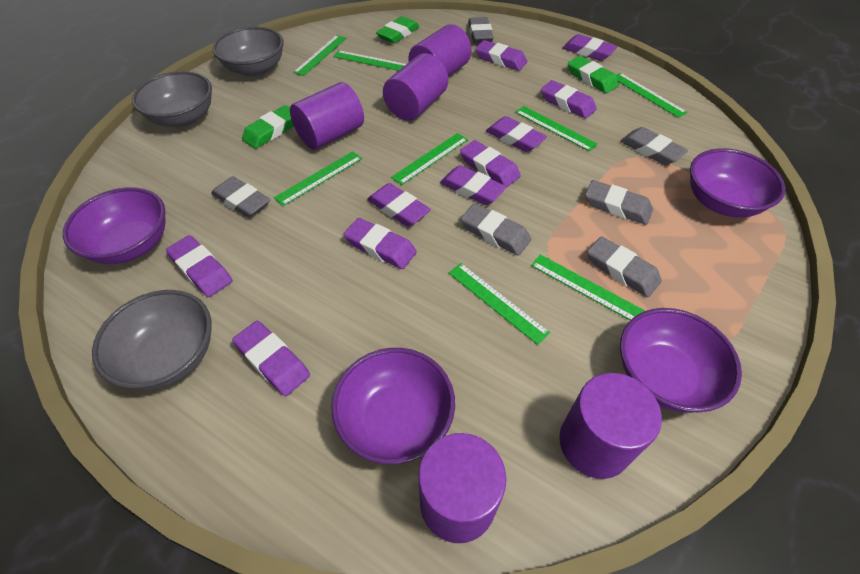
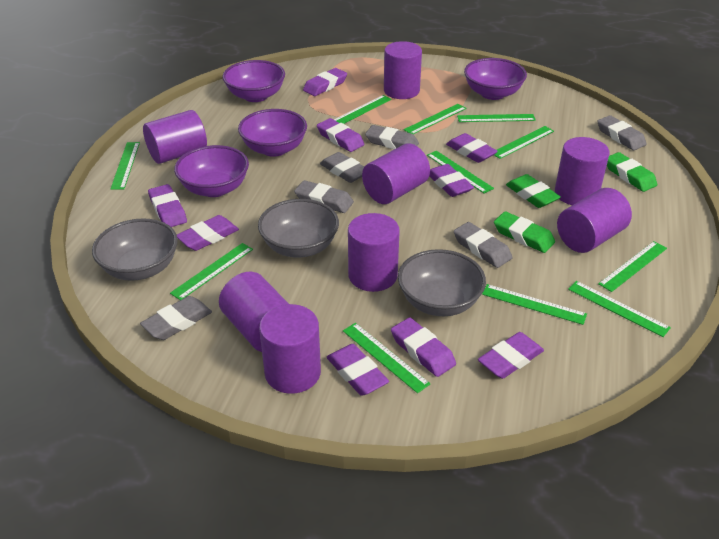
green ruler: 8 -> 11
purple cylinder: 5 -> 8
purple eraser: 10 -> 9

